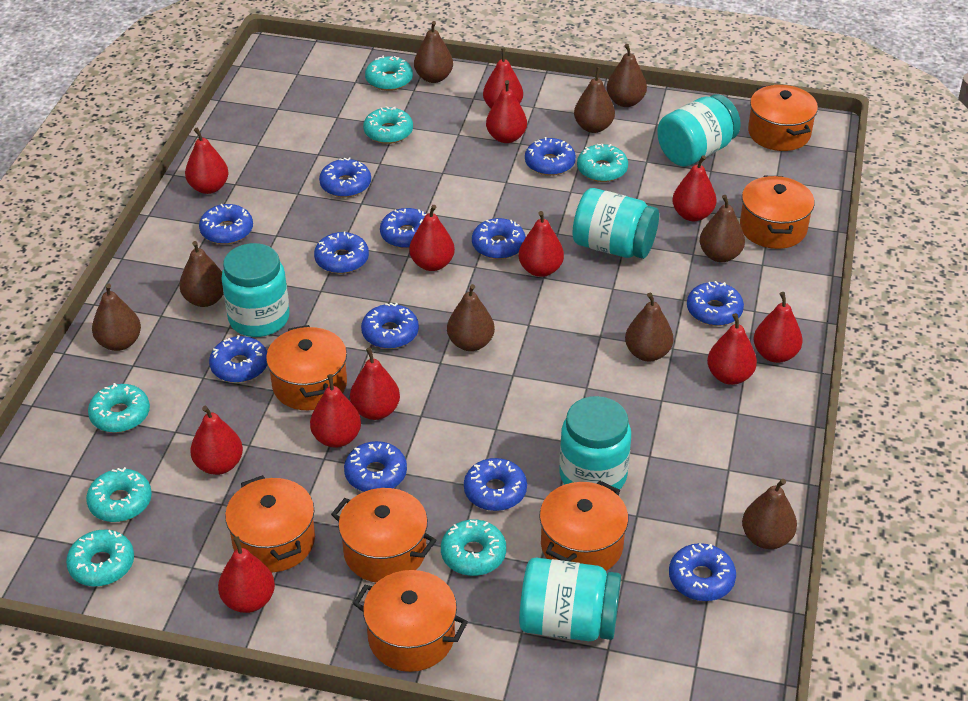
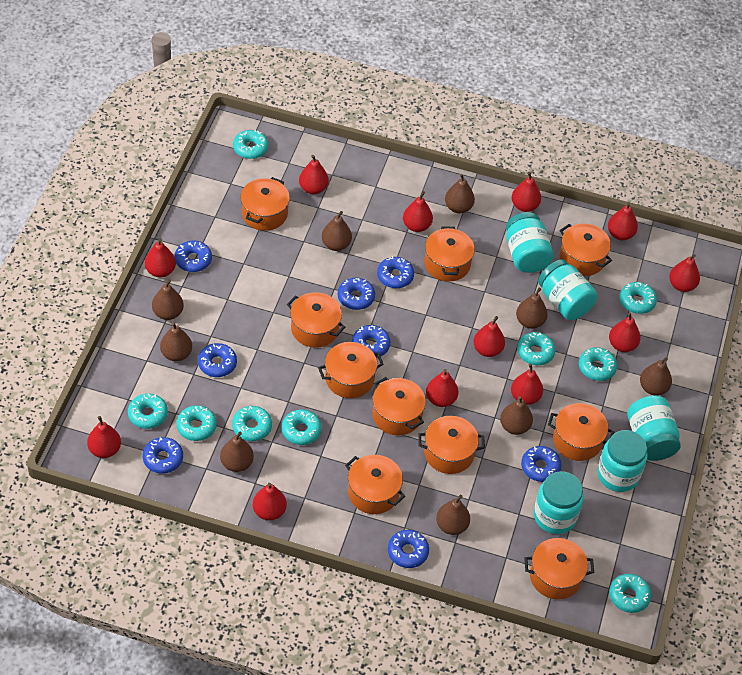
blue donut: 12 -> 8
orange pot: 7 -> 10
turquoise donut: 7 -> 9

